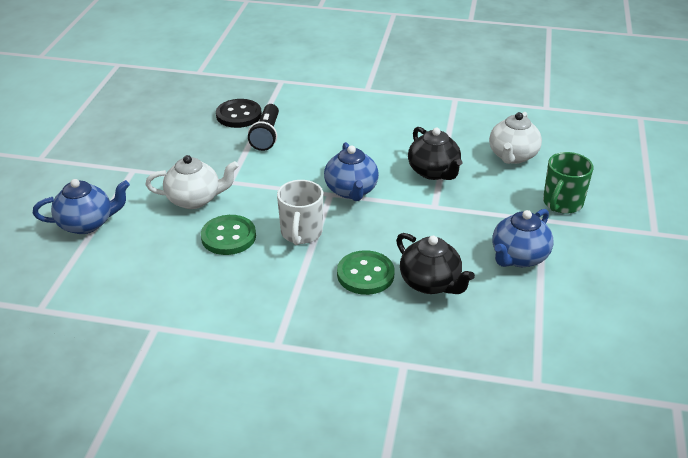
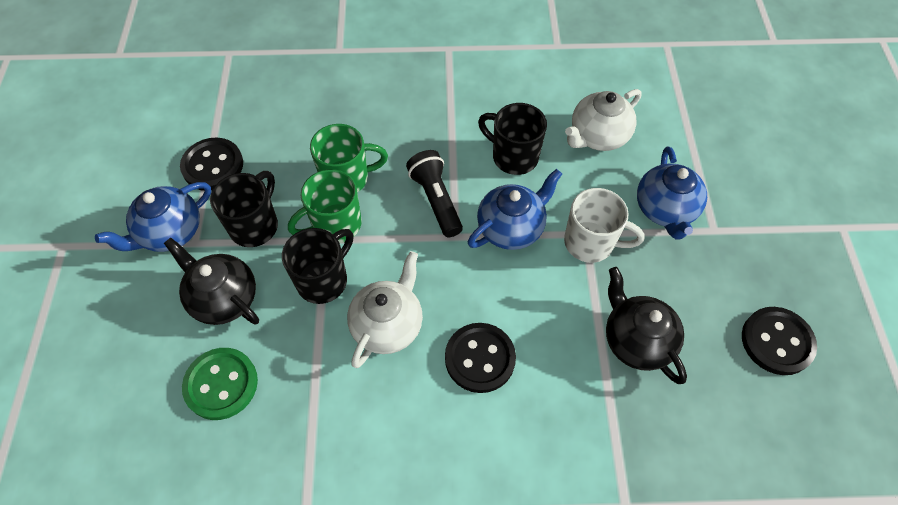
black button: 1 -> 3
black mug: 0 -> 3
green button: 2 -> 1
green mug: 1 -> 2

